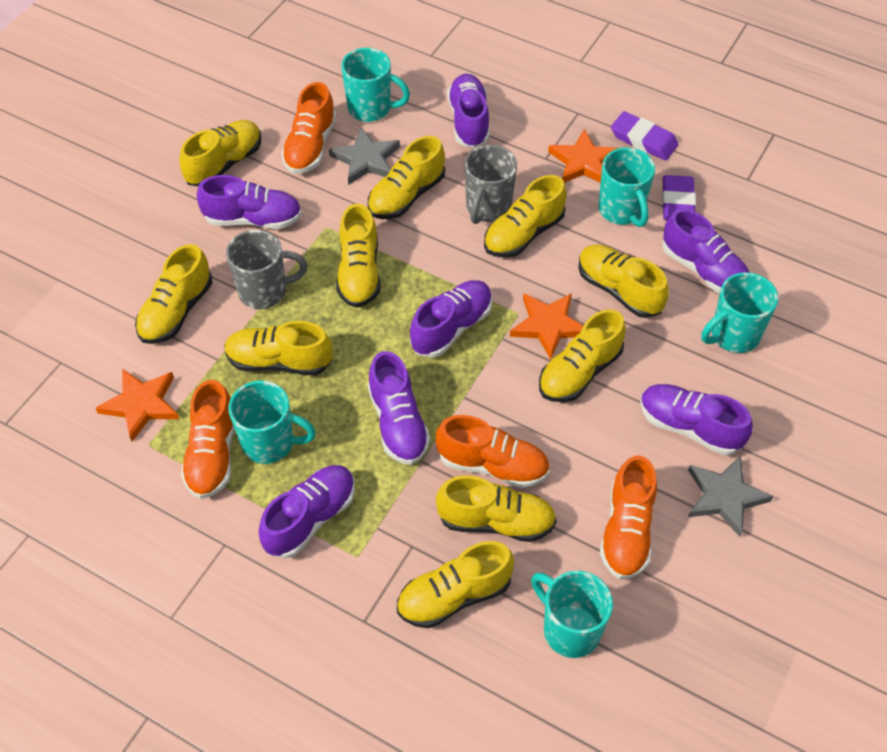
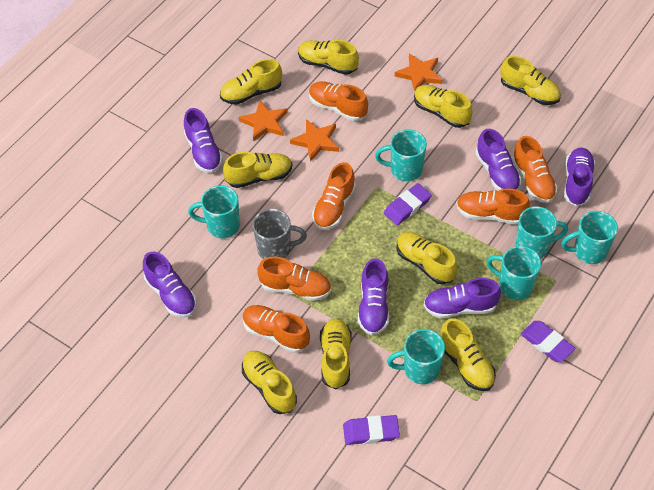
grey mug: 2 -> 1
grey star: 2 -> 0
orange shoe: 4 -> 6
purple eraser: 2 -> 3
purple shoe: 7 -> 6
turquoise mug: 5 -> 6
yellow shoe: 10 -> 9

